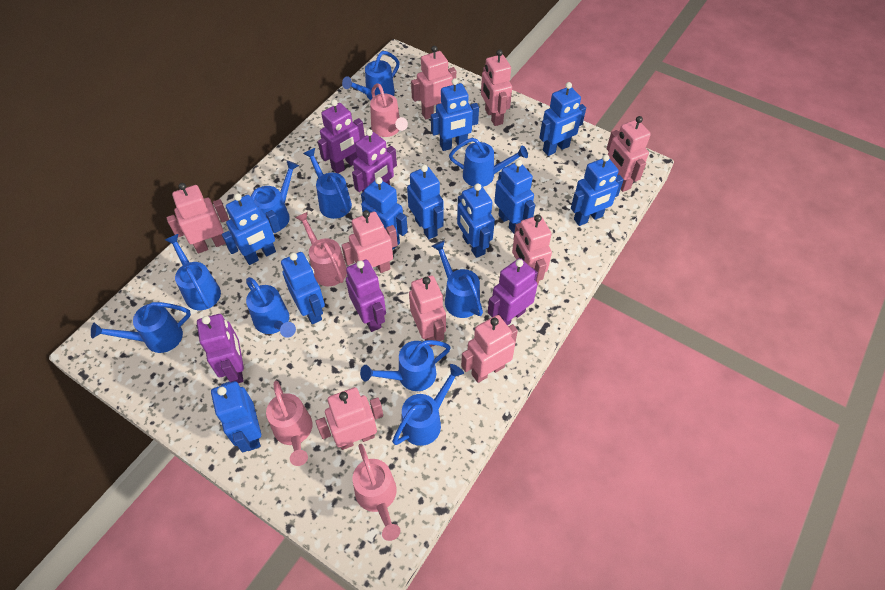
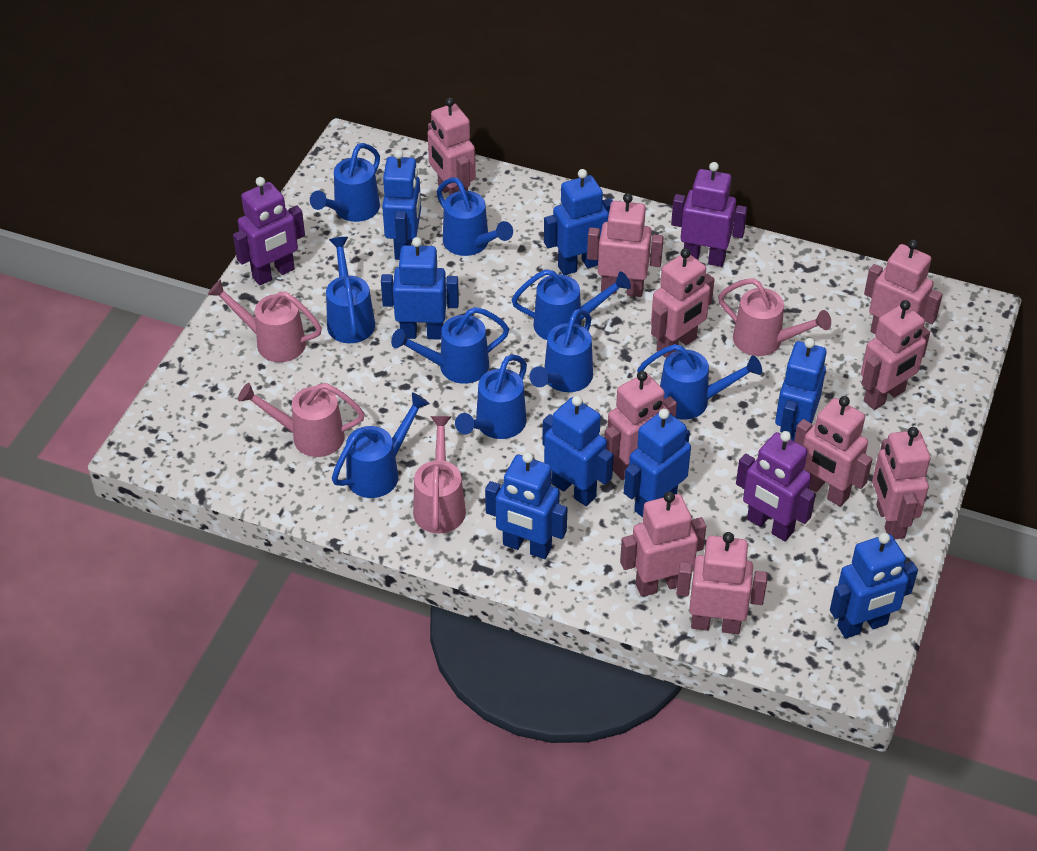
blue robot: 10 -> 8
blue watering can: 10 -> 9
pink robot: 9 -> 10
purple robot: 5 -> 3

